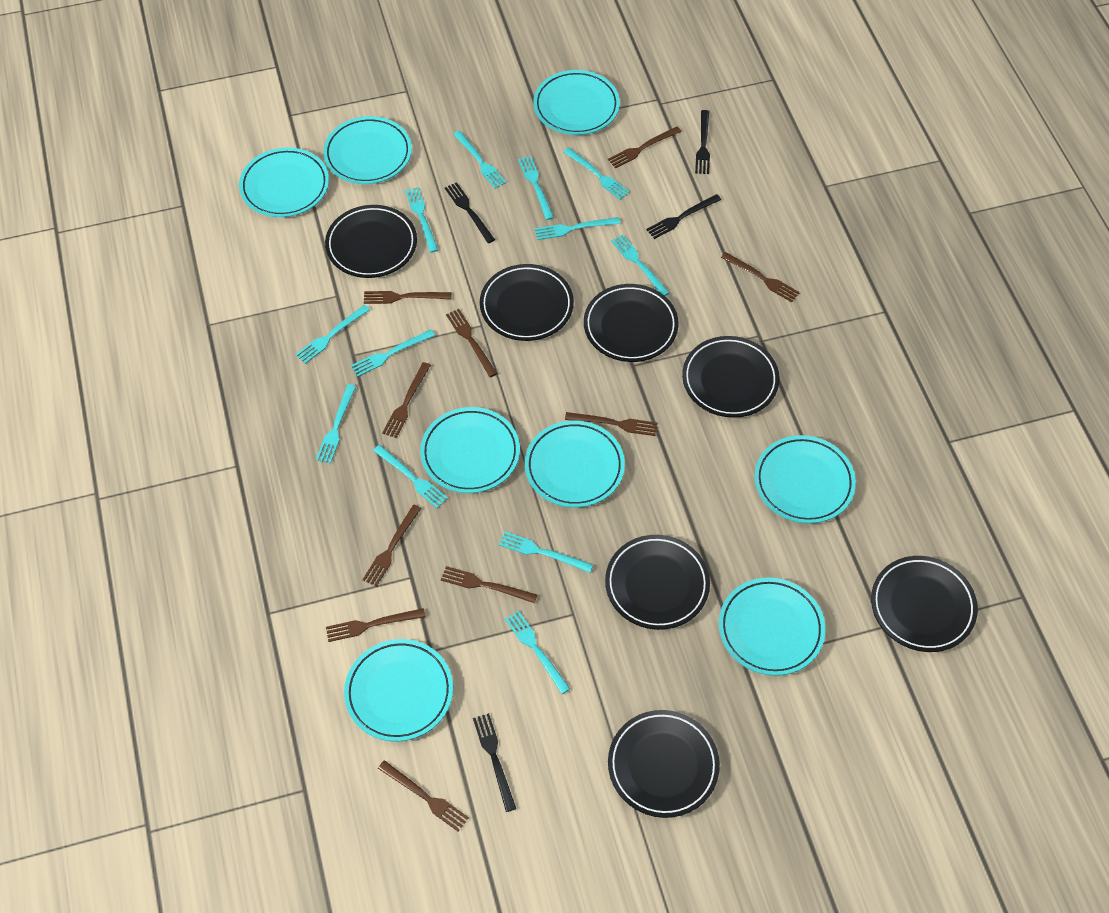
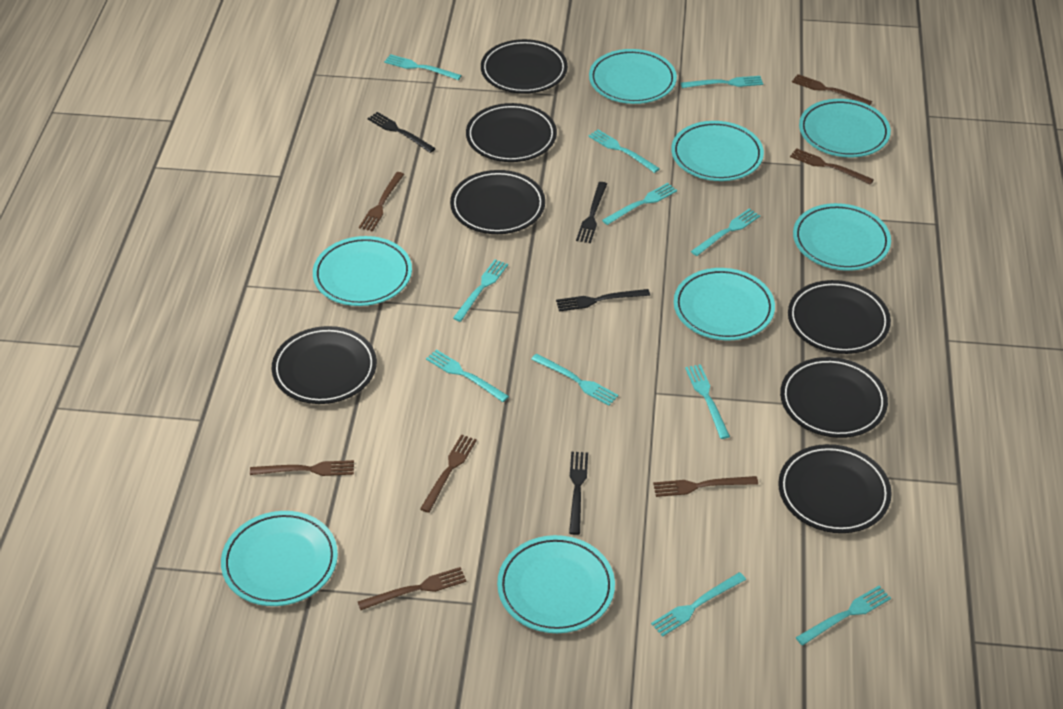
brown fork: 10 -> 7
turquoise fork: 12 -> 11

